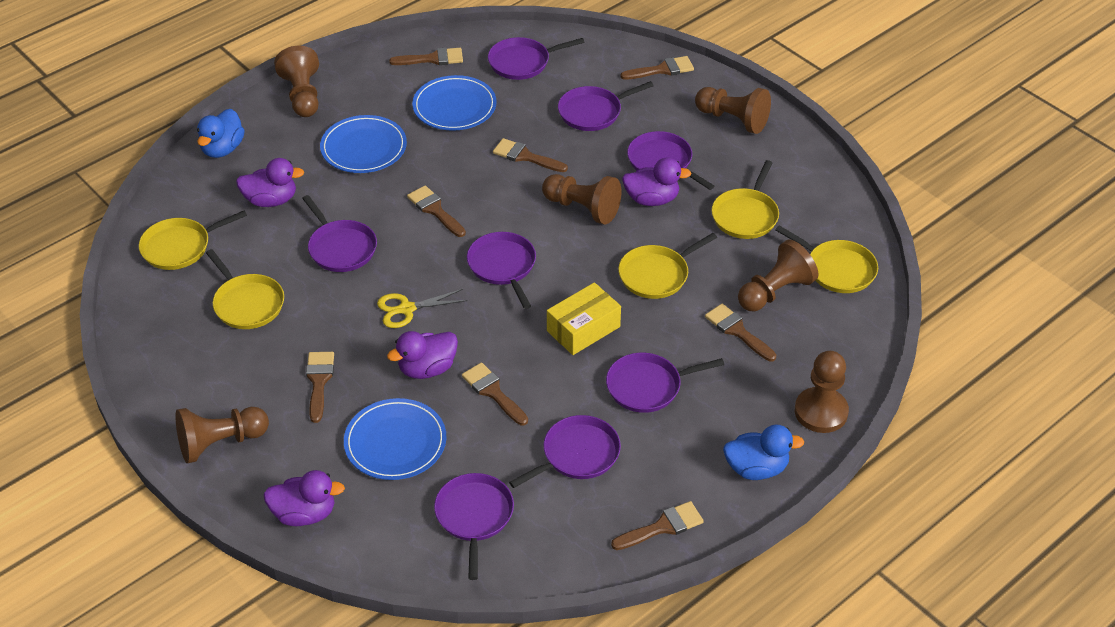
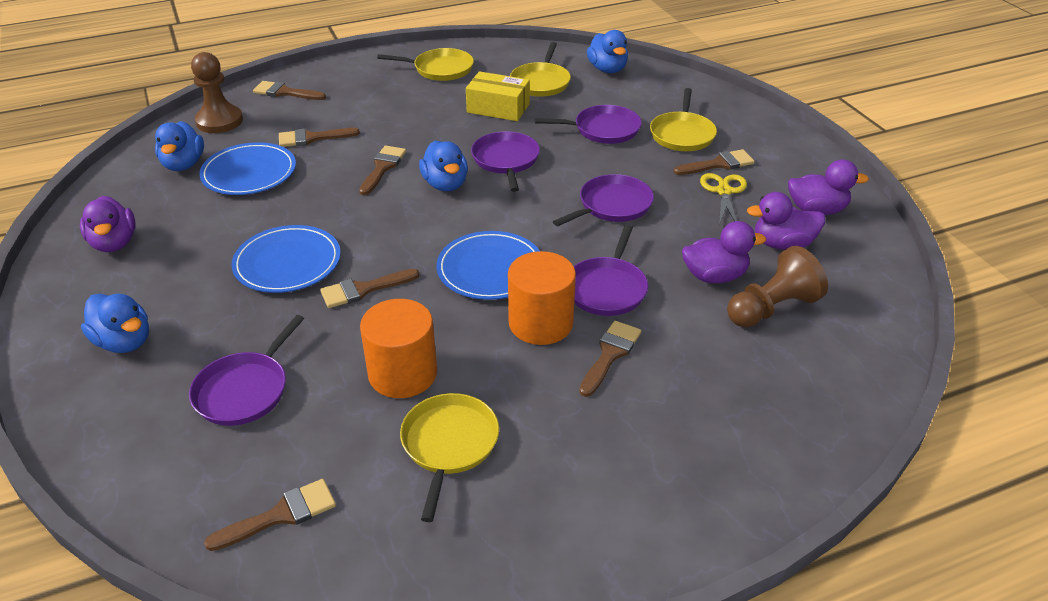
blue duck: 2 -> 4
brown brush: 8 -> 7
brown pawn: 6 -> 2
orange cylinder: 0 -> 2
purple pan: 8 -> 5
yellow pan: 5 -> 4

